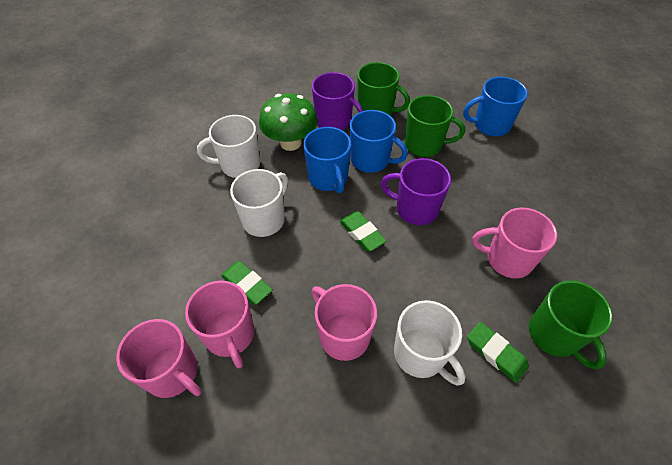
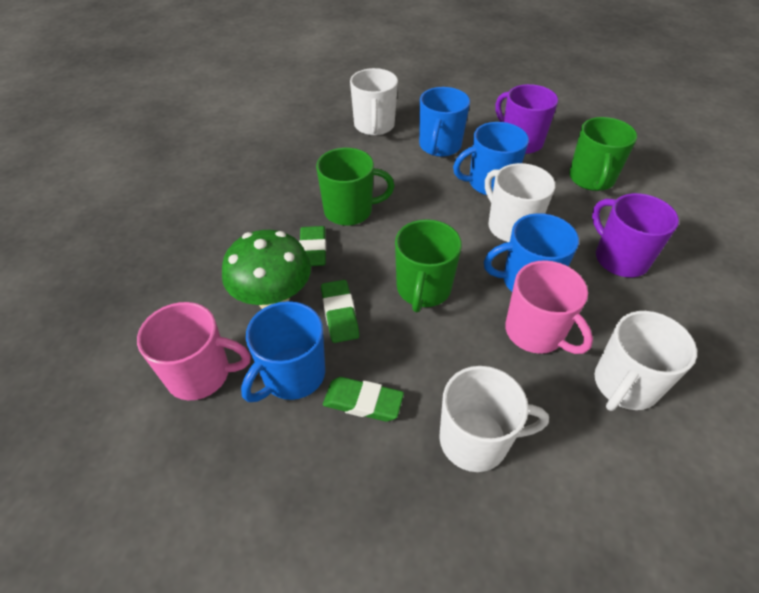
blue mug: 3 -> 4
pink mug: 4 -> 2
white mug: 3 -> 4

